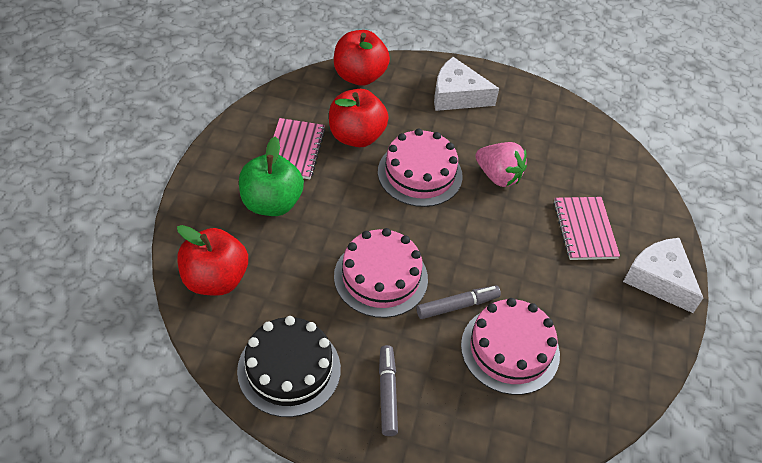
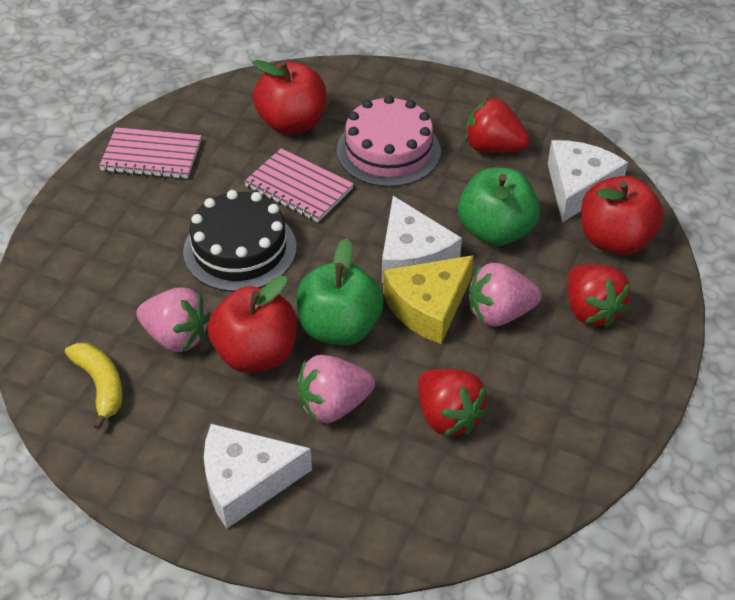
green apple: 1 -> 2
grey marker: 2 -> 0
pink cake: 3 -> 1
pink strawberry: 1 -> 3
red strawberry: 0 -> 3
white cheese: 2 -> 3
yellow banana: 0 -> 1
yellow cheese: 0 -> 1

